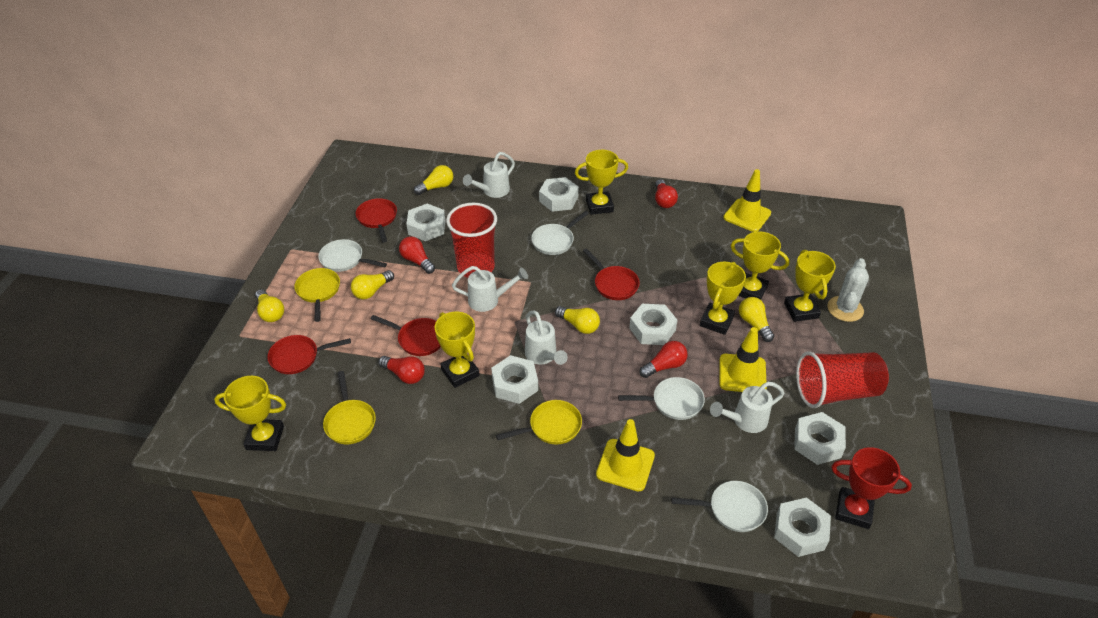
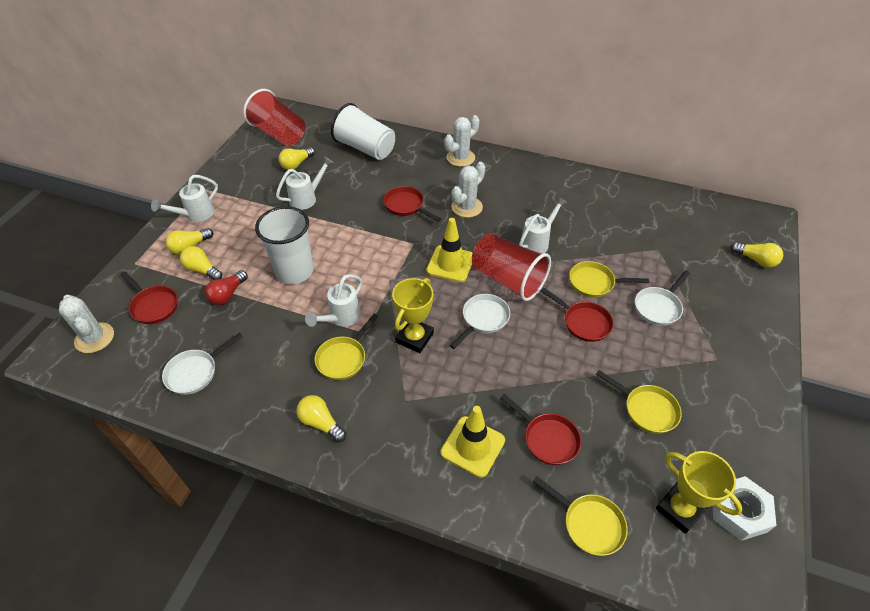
red light bulb: 4 -> 1
red trophy: 1 -> 0
white cactus: 1 -> 3
white cup: 0 -> 2
white nut: 6 -> 1
white pan: 4 -> 3
yellow pan: 3 -> 4
yellow traffic cone: 3 -> 2
yellow trophy: 6 -> 2

